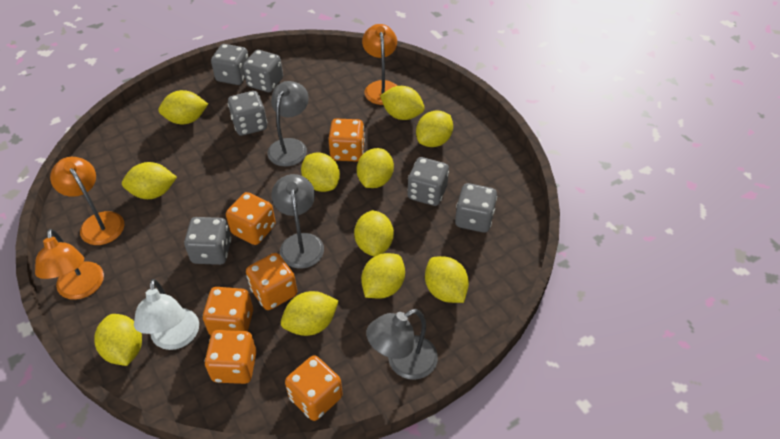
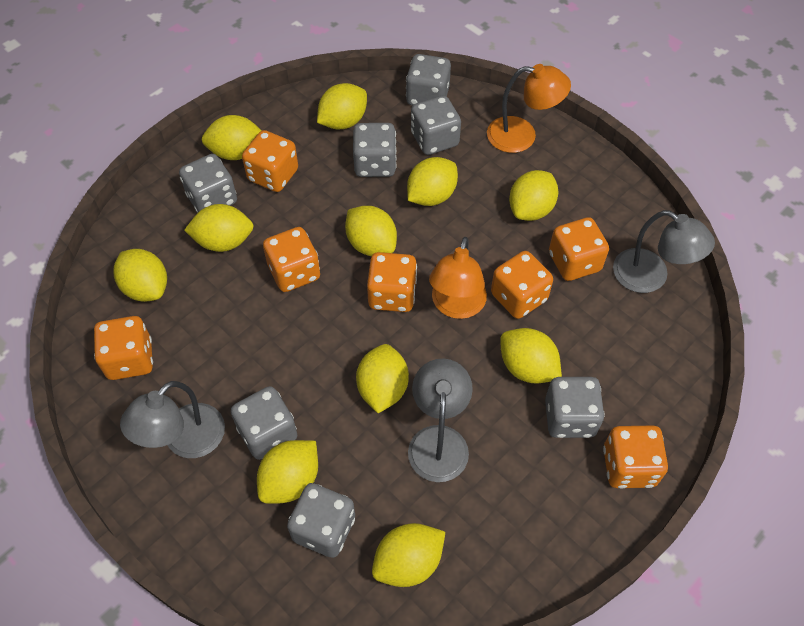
grey dice: 6 -> 7
orange dice: 6 -> 7
orange lamp: 3 -> 2
white lamp: 1 -> 0

